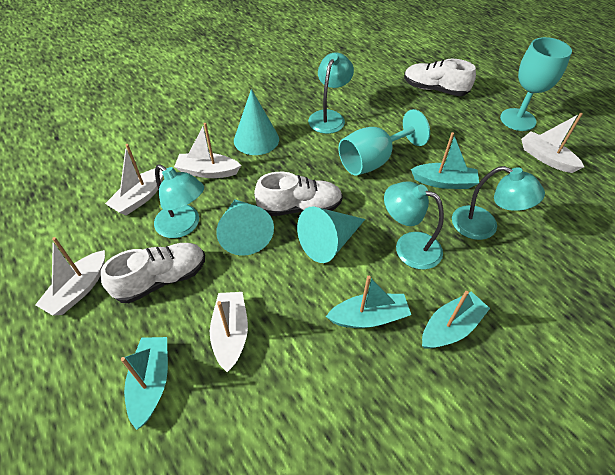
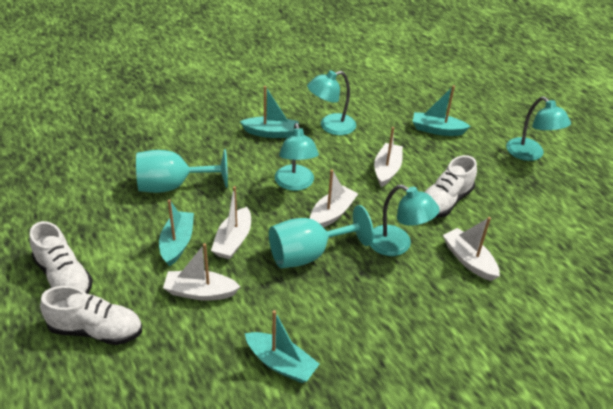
turquoise cone: 3 -> 0

